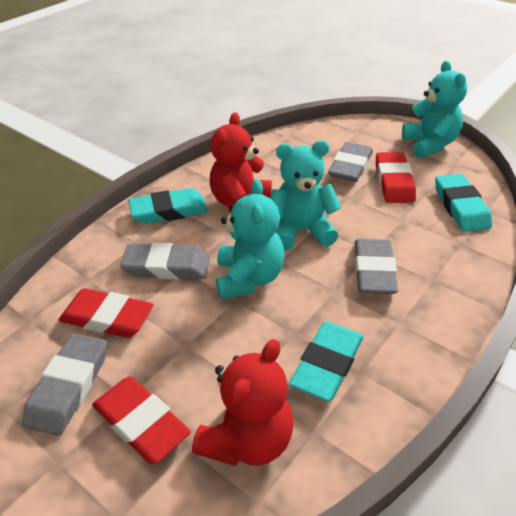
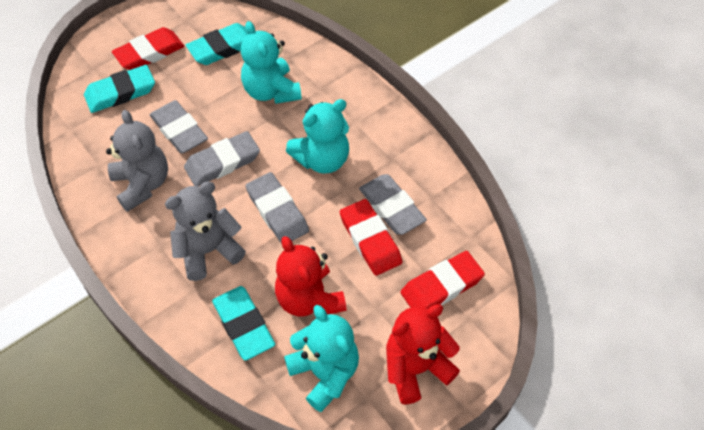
grey teddy bear: 0 -> 2

